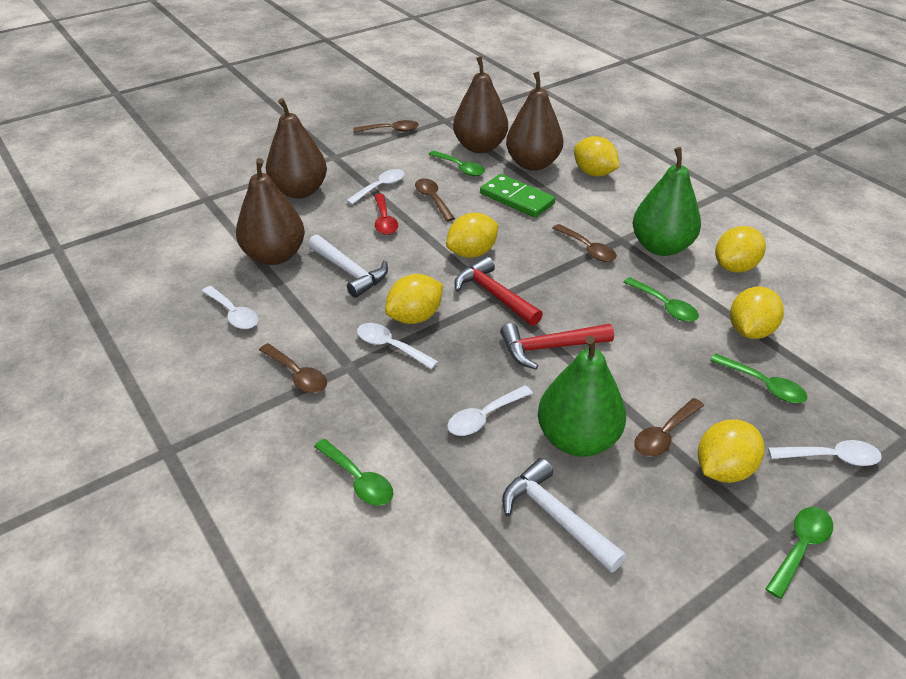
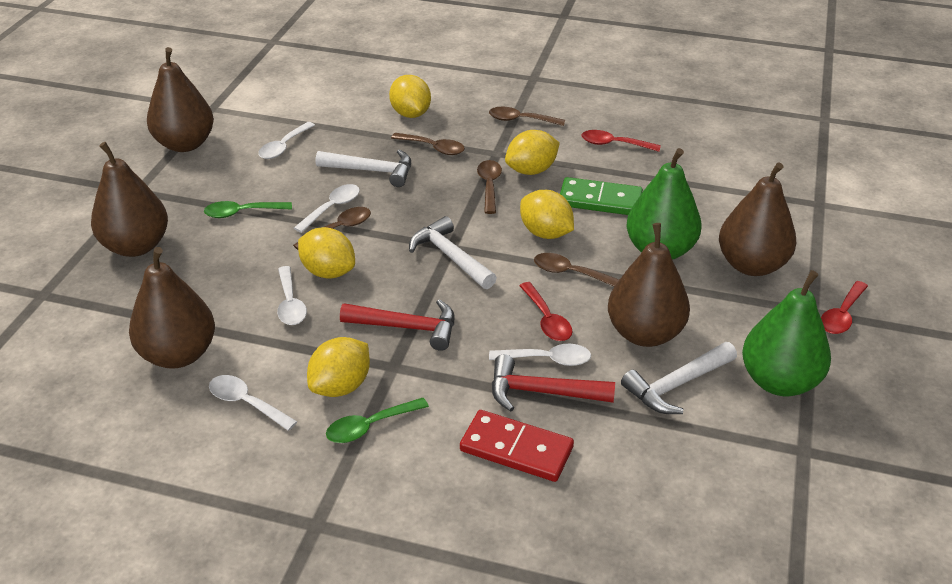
brown pear: 4 -> 5
green spoon: 5 -> 2
red domino: 0 -> 1
red spoon: 1 -> 3
white hammer: 2 -> 3
yellow lemon: 6 -> 5

